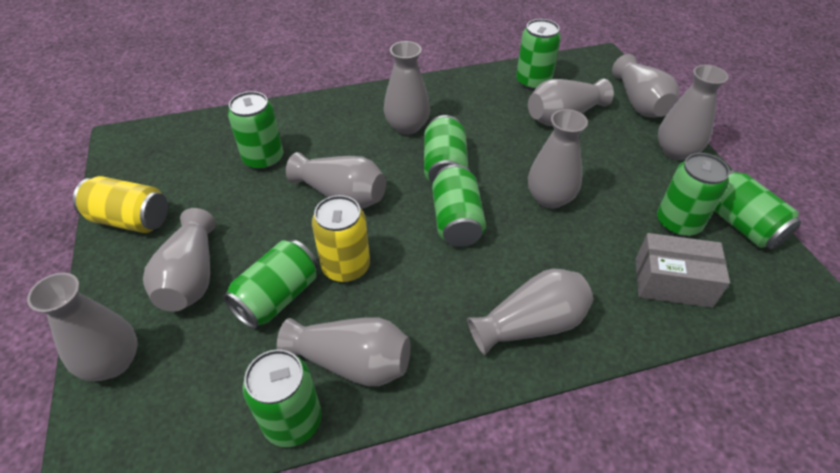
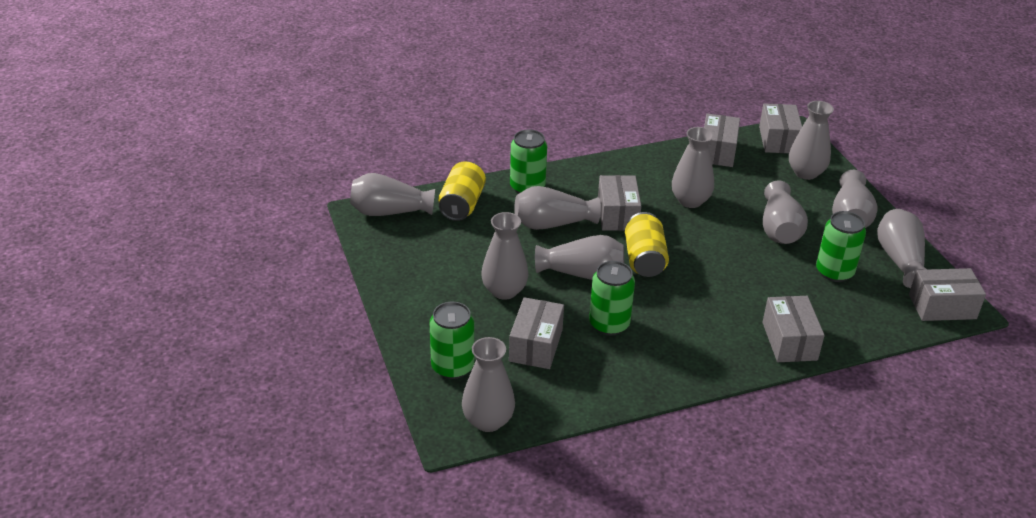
green can: 8 -> 4
grey box: 1 -> 6

